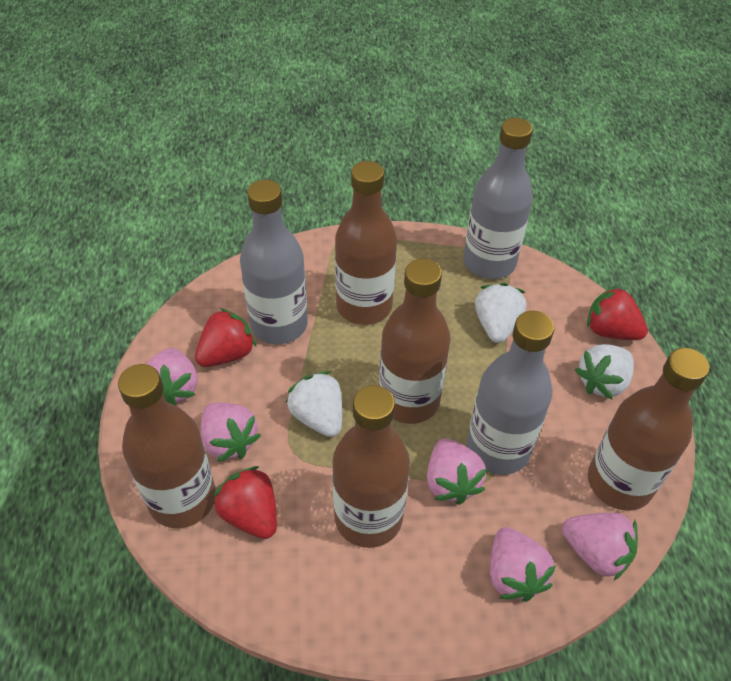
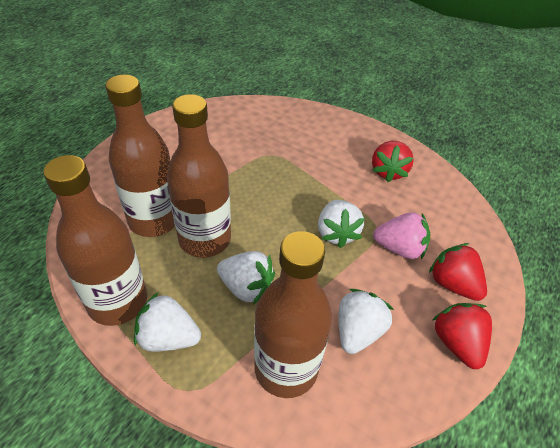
brown bottle: 5 -> 4
grey bottle: 3 -> 0
pink strawberry: 5 -> 1
white strawberry: 3 -> 4

